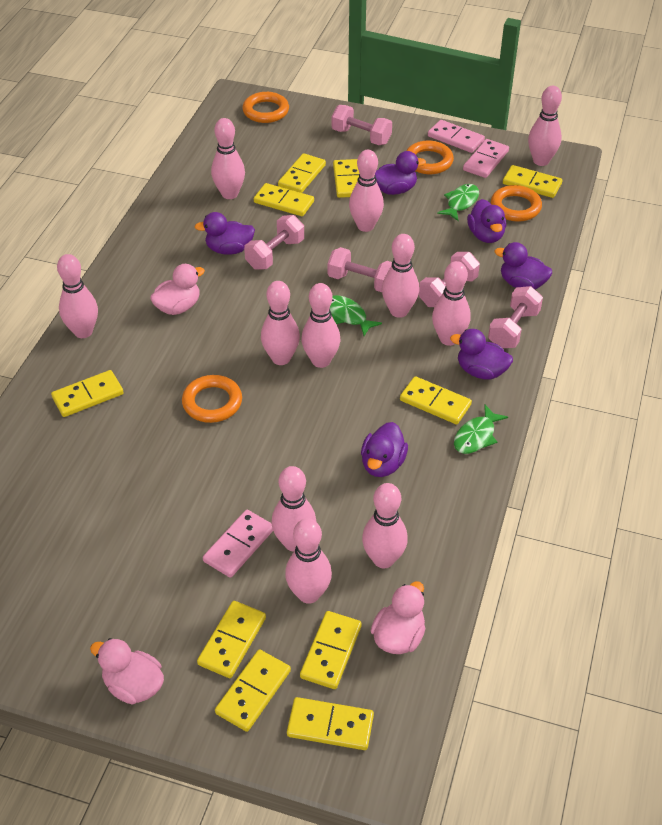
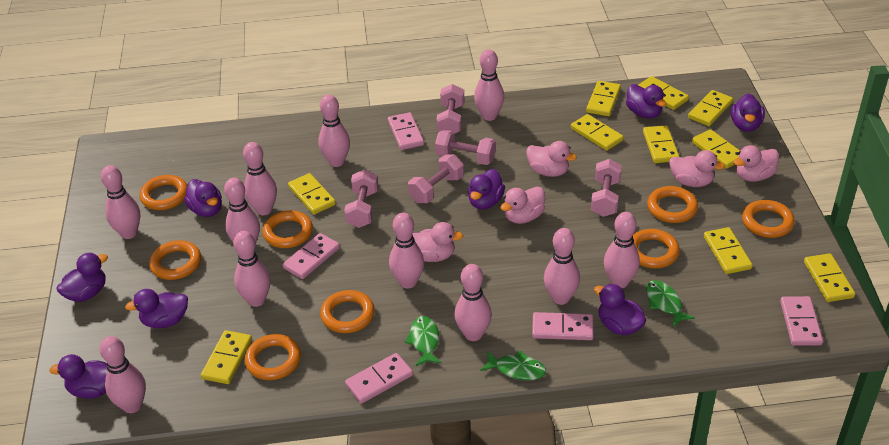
orange ring: 4 -> 8
pink domino: 3 -> 5
pink duck: 3 -> 5
purple duck: 6 -> 8

